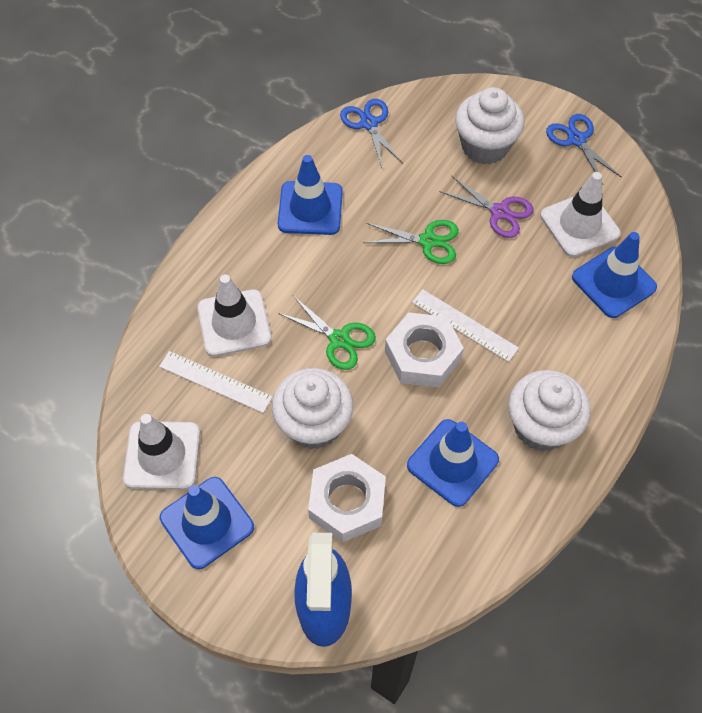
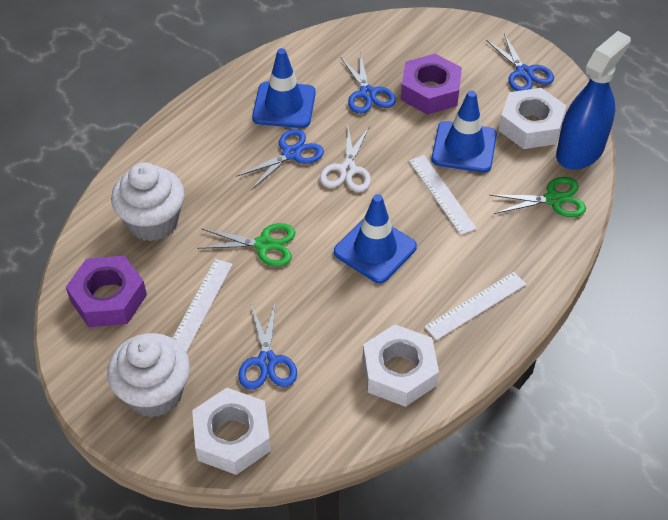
blue scissors: 2 -> 4
blue traffic cone: 4 -> 3
purple nut: 0 -> 2
purple scissors: 1 -> 0
white cupcake: 3 -> 2
white nut: 2 -> 3
white ruler: 2 -> 3
white scissors: 0 -> 1
white traffic cone: 3 -> 0

